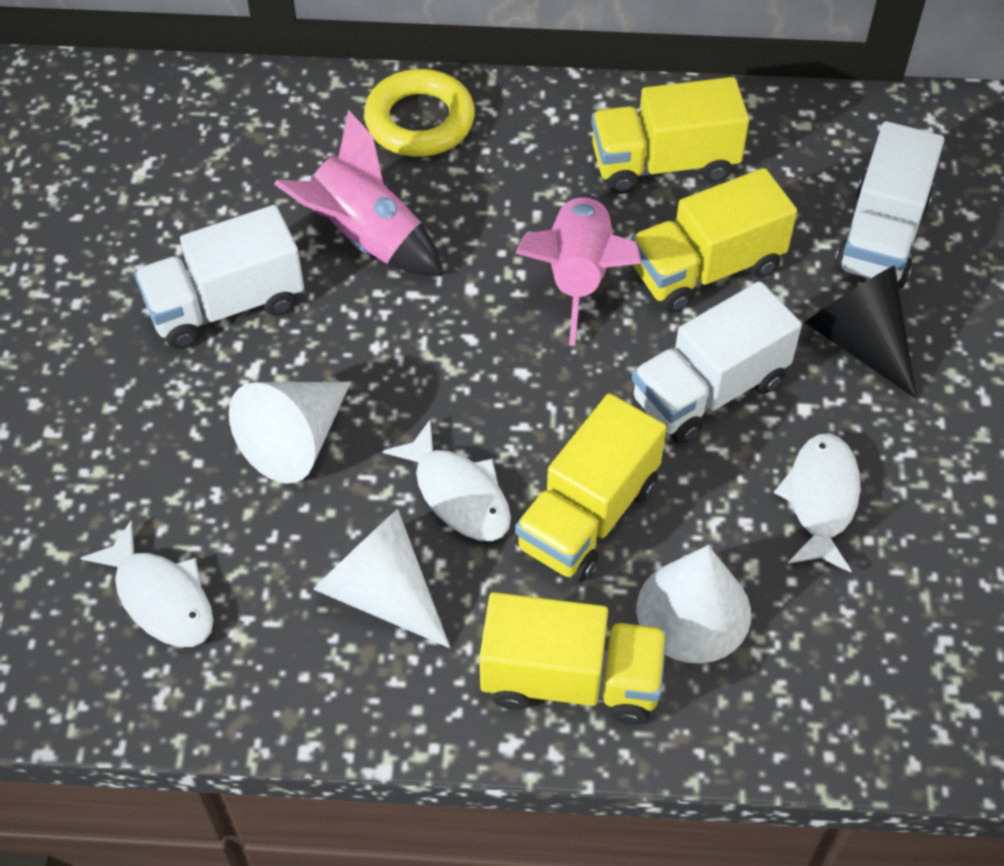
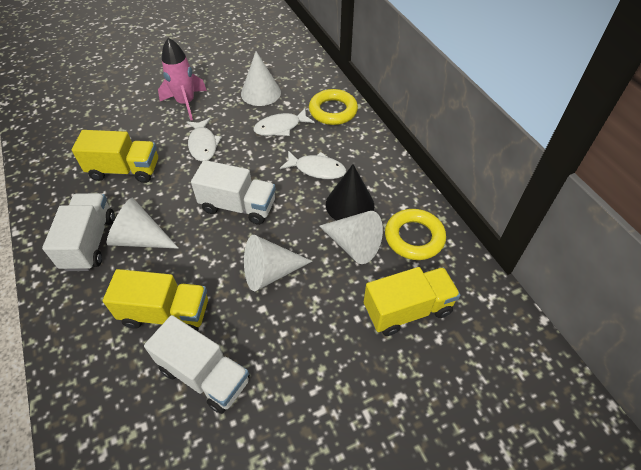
pink rocket: 2 -> 1
white cone: 3 -> 4
yellow ring: 1 -> 2
yellow truck: 4 -> 3

